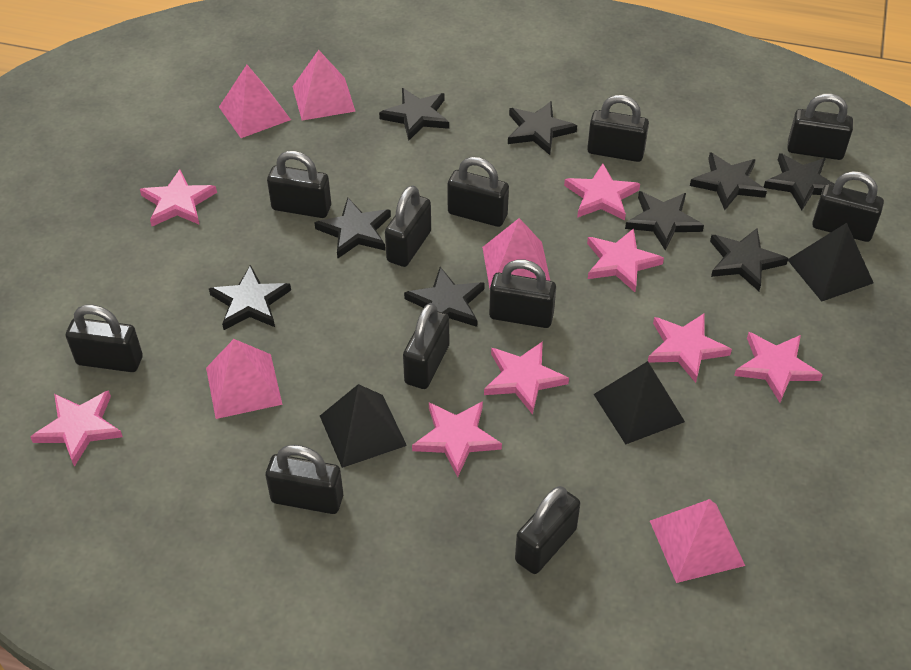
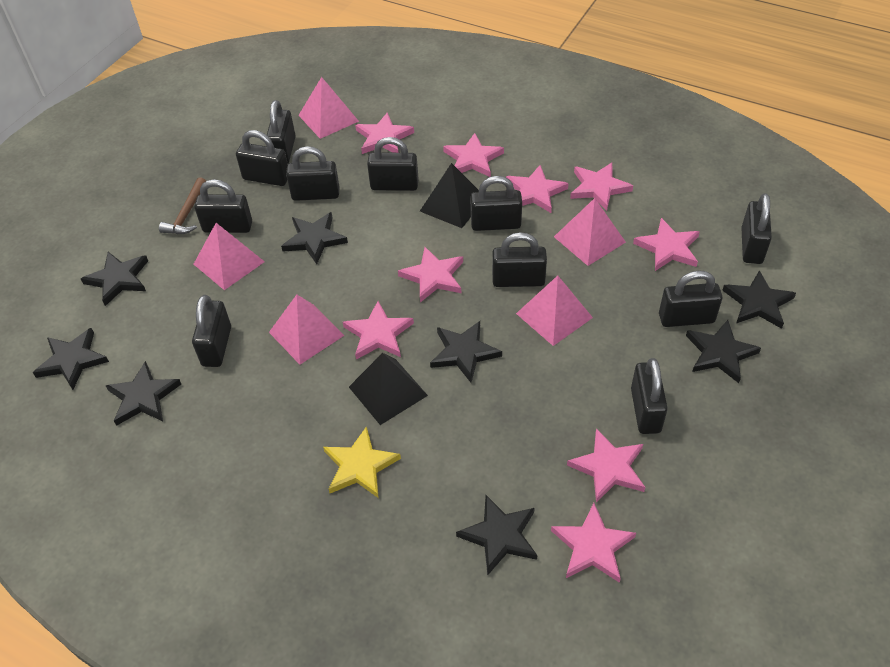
black pyramid: 3 -> 2
black star: 9 -> 8
brown hammer: 0 -> 1
pink star: 8 -> 9
yellow star: 0 -> 1

